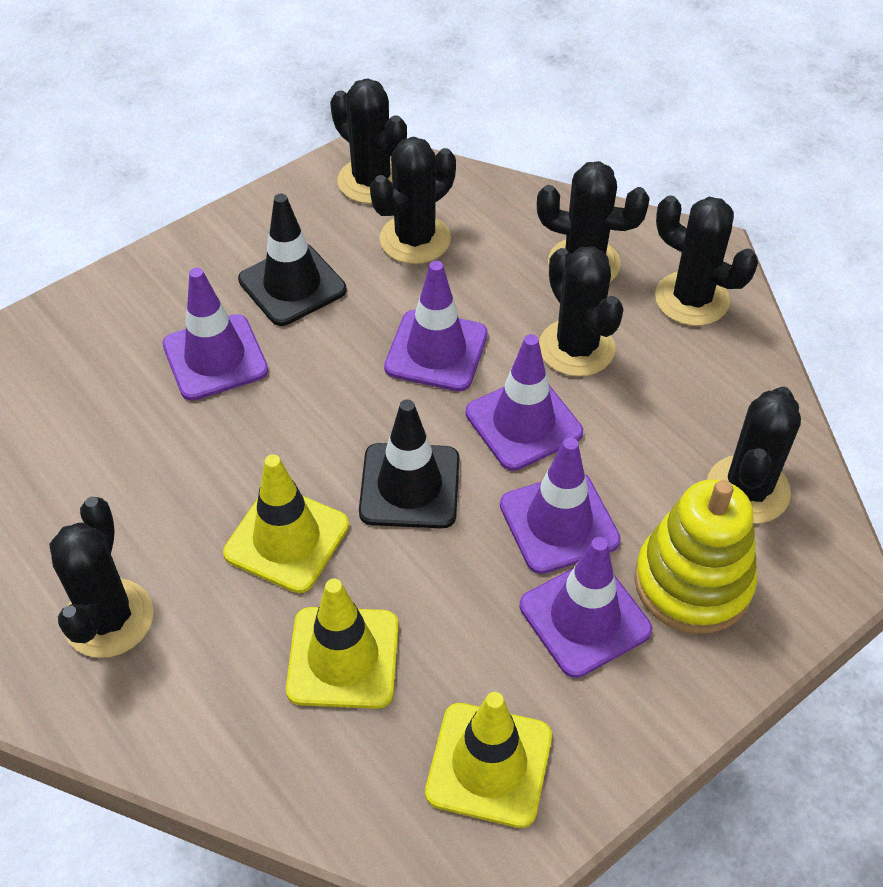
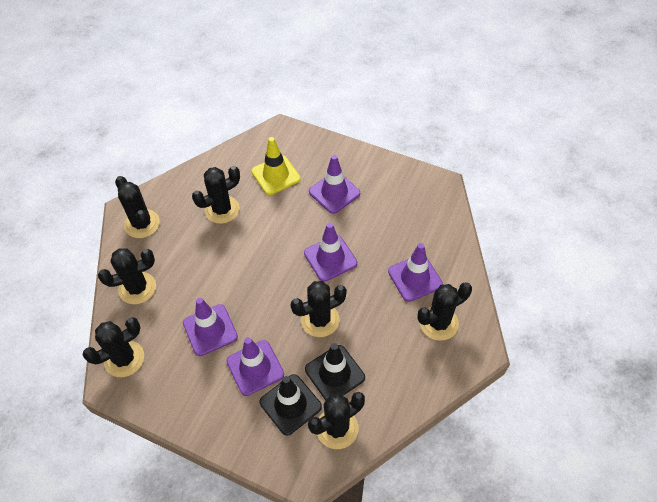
yellow stacking toy: 1 -> 0
yellow traffic cone: 3 -> 1

